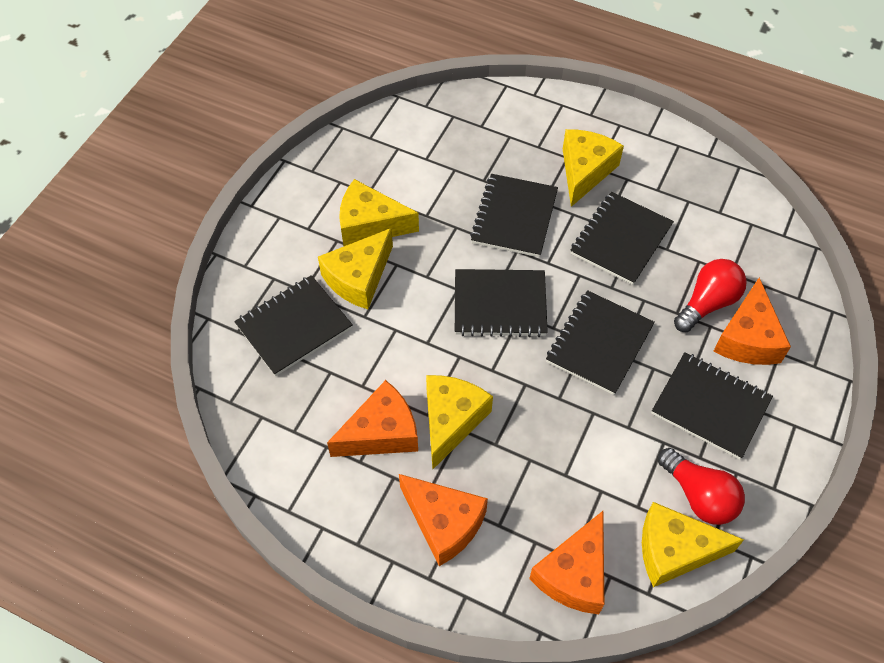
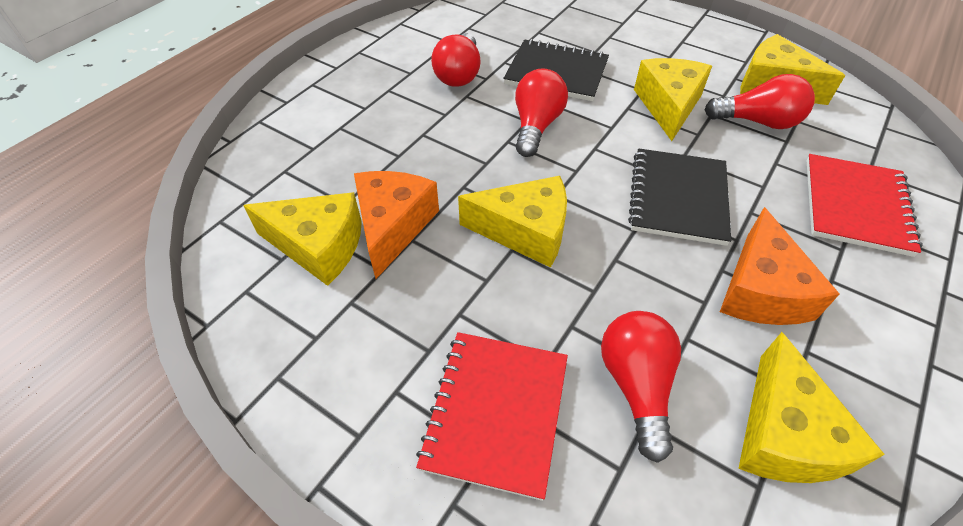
black notebook: 6 -> 2
orange cheese: 4 -> 2
red light bulb: 2 -> 4
red notebook: 0 -> 2

